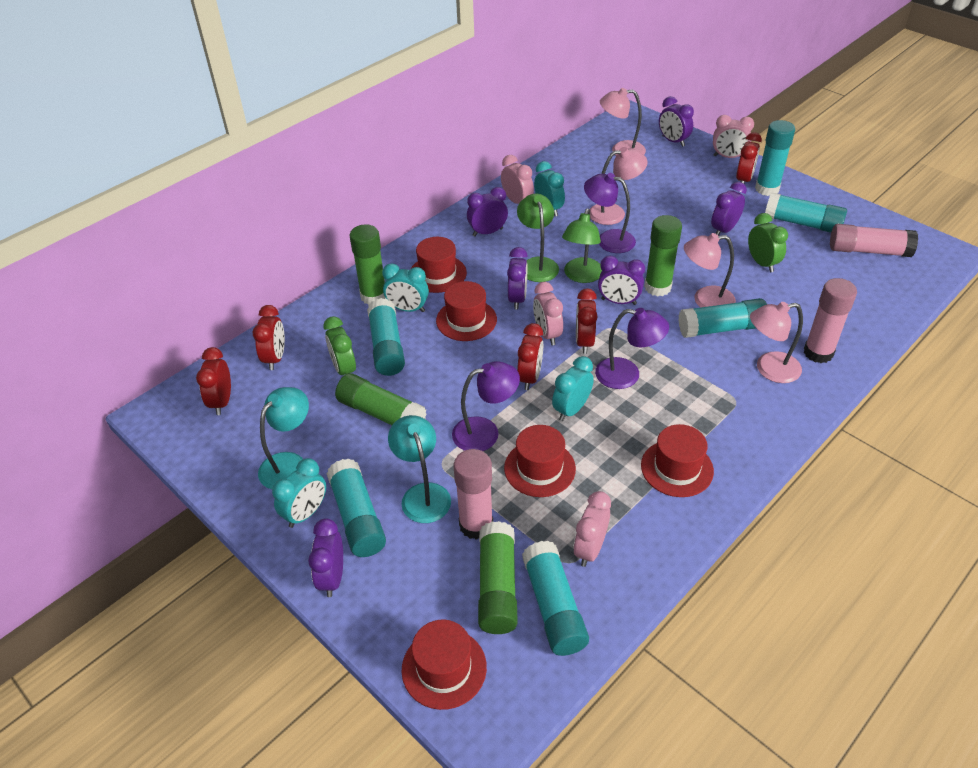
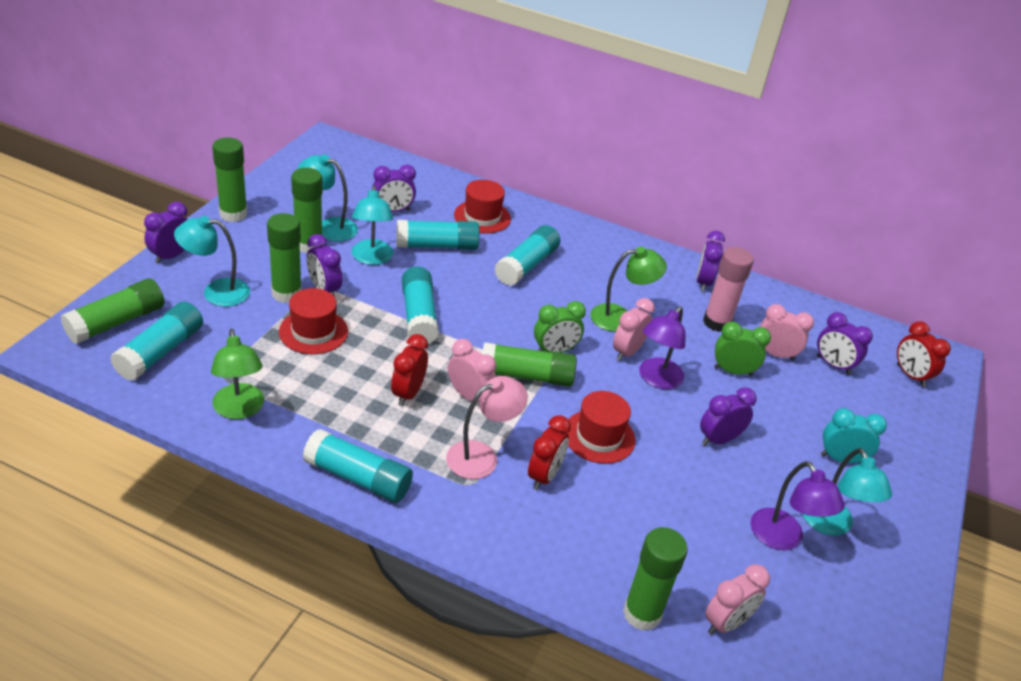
green glue stick: 4 -> 6
pink glue stick: 3 -> 1
pink lamp: 4 -> 1
purple lamp: 3 -> 2
red clock: 5 -> 3
red hat: 5 -> 3
turquoise clock: 4 -> 1
turquoise glue stick: 6 -> 5
turquoise lamp: 2 -> 4

